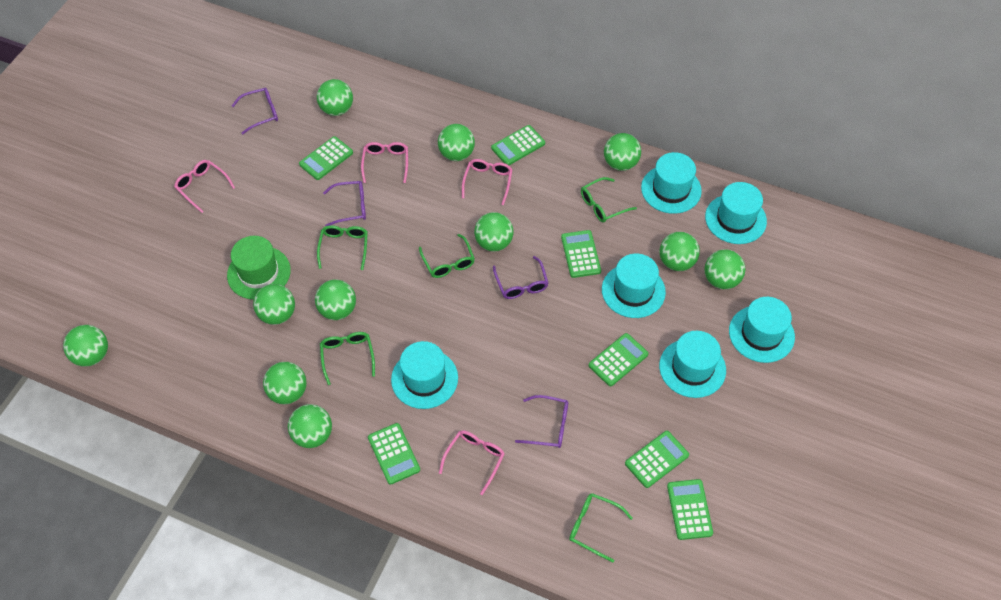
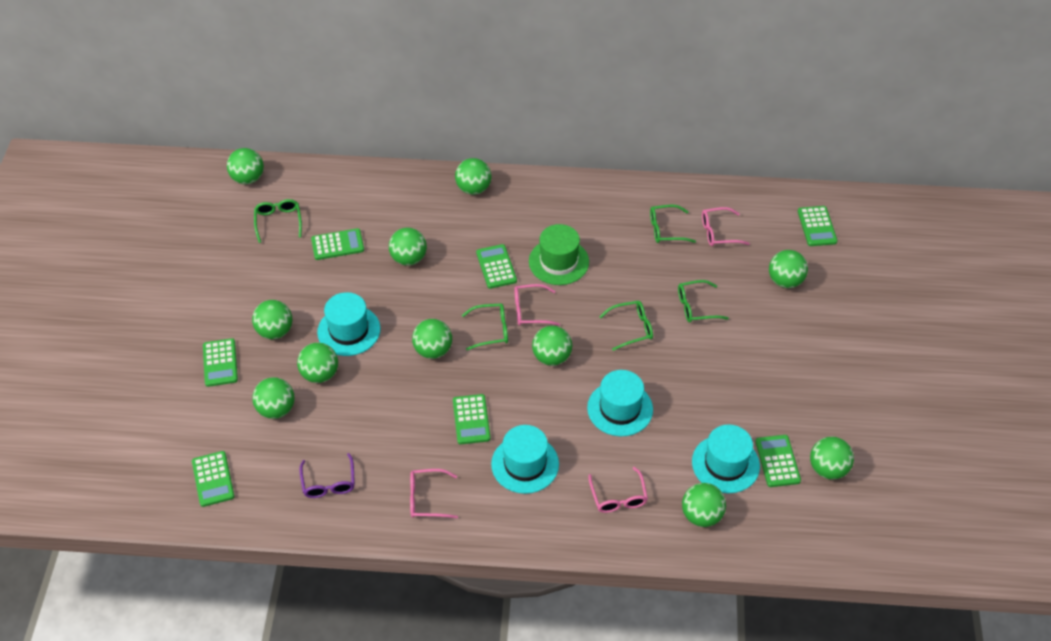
purple glasses: 4 -> 1
turquoise hat: 6 -> 4

